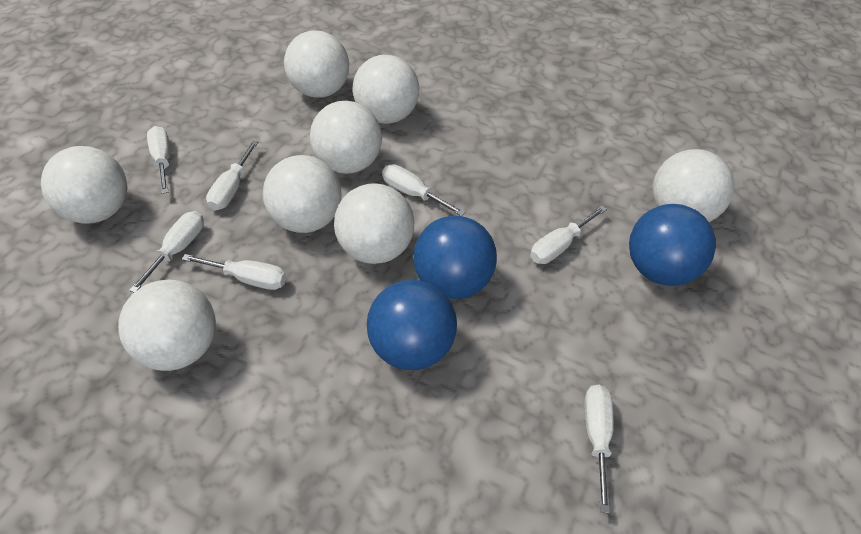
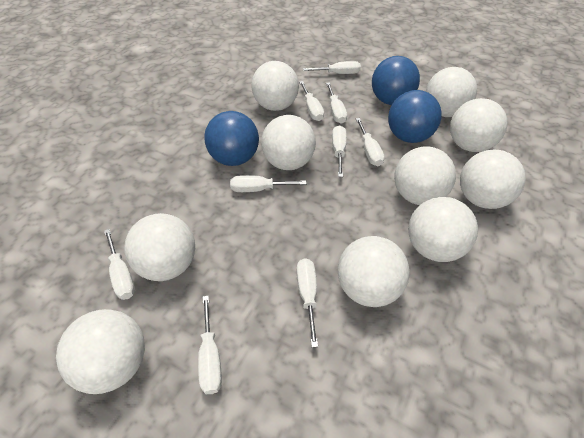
white ball: 8 -> 10
white screwdriver: 7 -> 9

